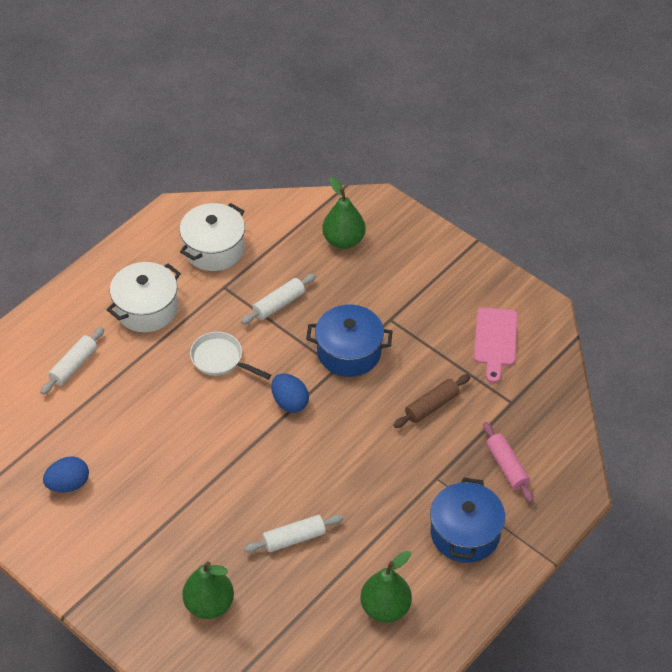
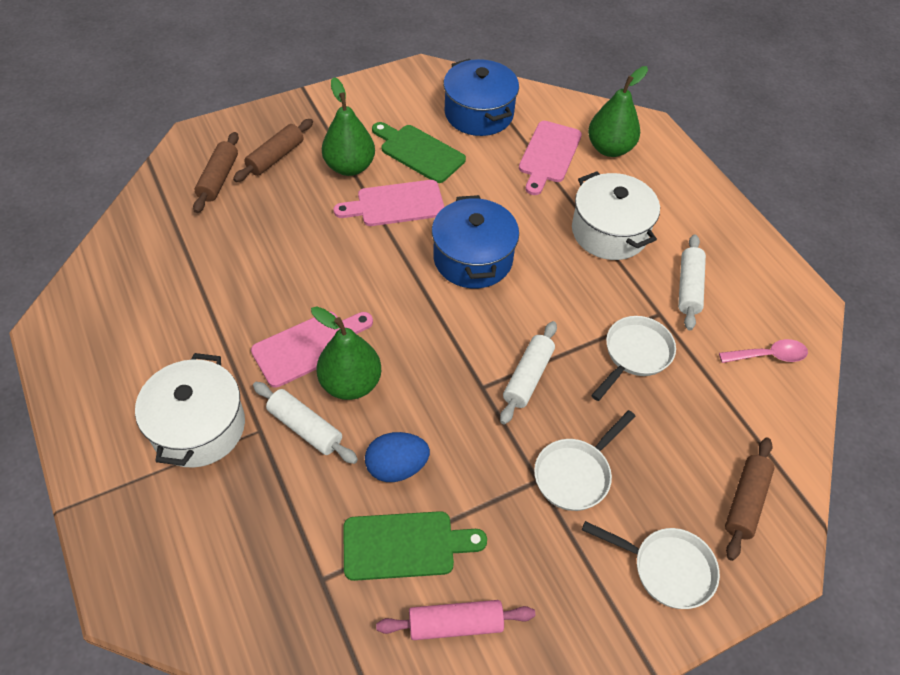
blue egg: 2 -> 1
brown rolling pin: 1 -> 3
green cutting board: 0 -> 2
pink cutting board: 1 -> 3
pink spoon: 0 -> 1
white pan: 1 -> 3

